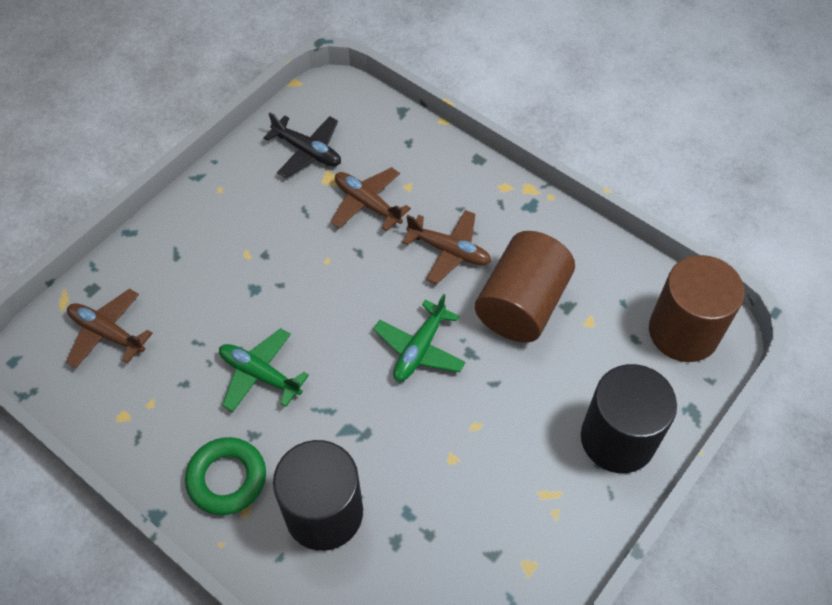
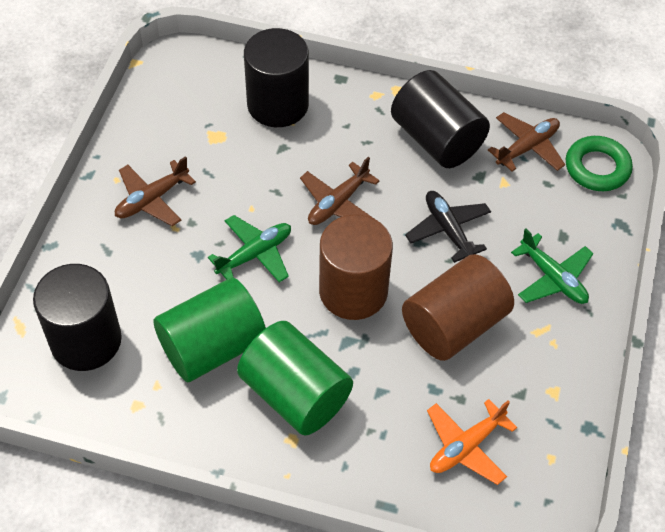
black cylinder: 2 -> 3
green cylinder: 0 -> 2
orange plane: 0 -> 1

